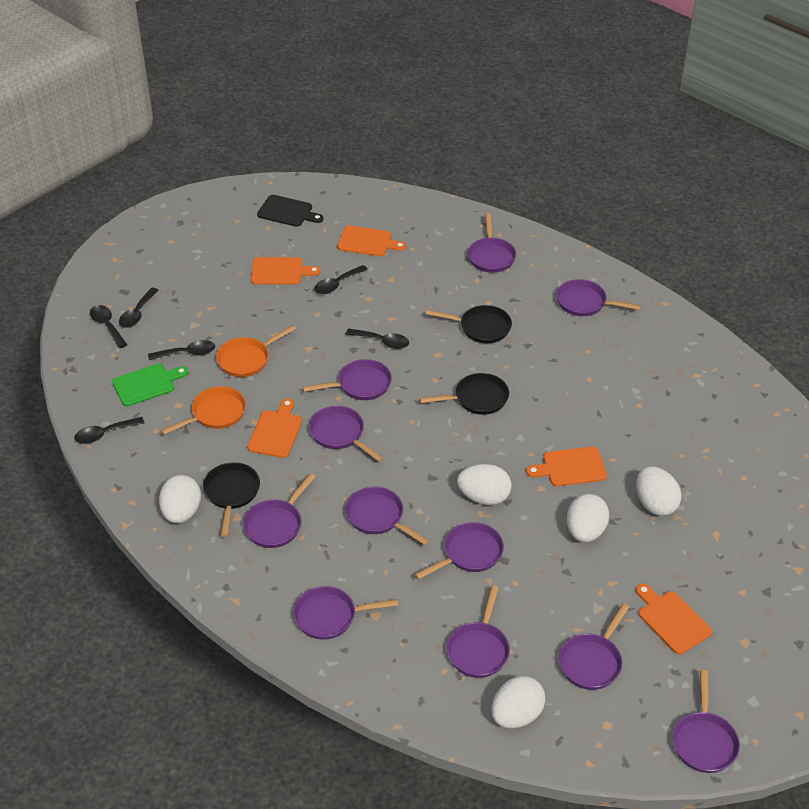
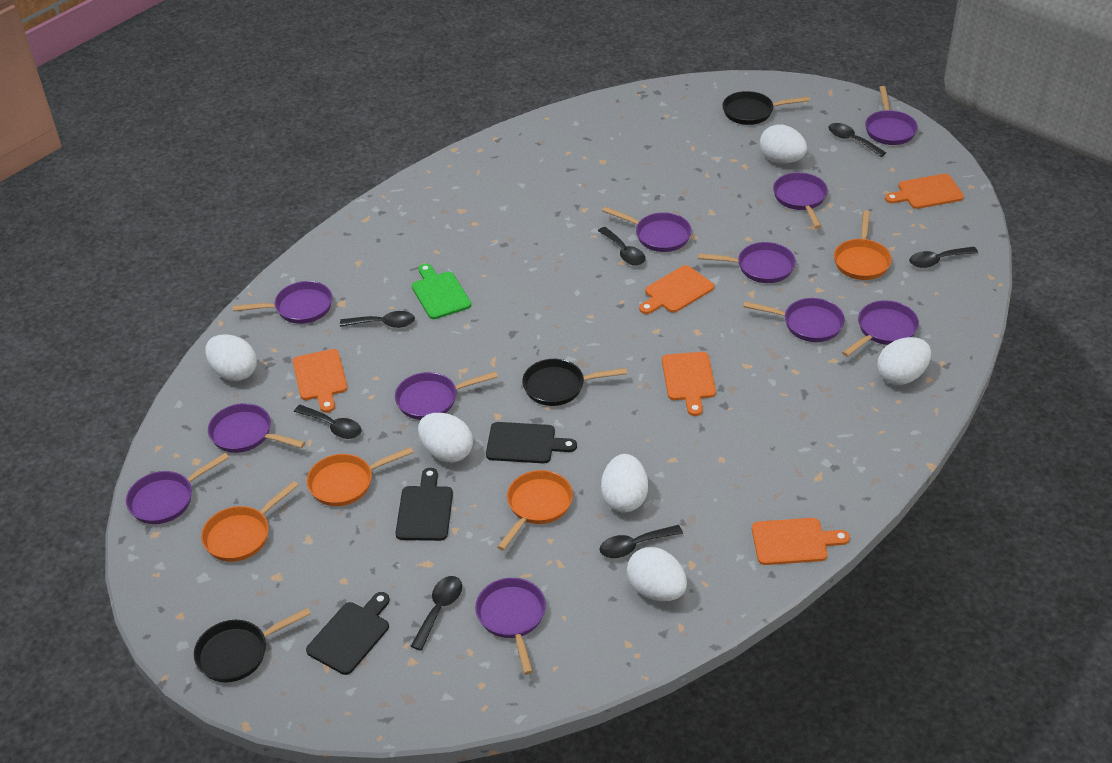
black cutting board: 1 -> 3
black spoon: 6 -> 7
orange pan: 2 -> 4
white egg: 5 -> 6

